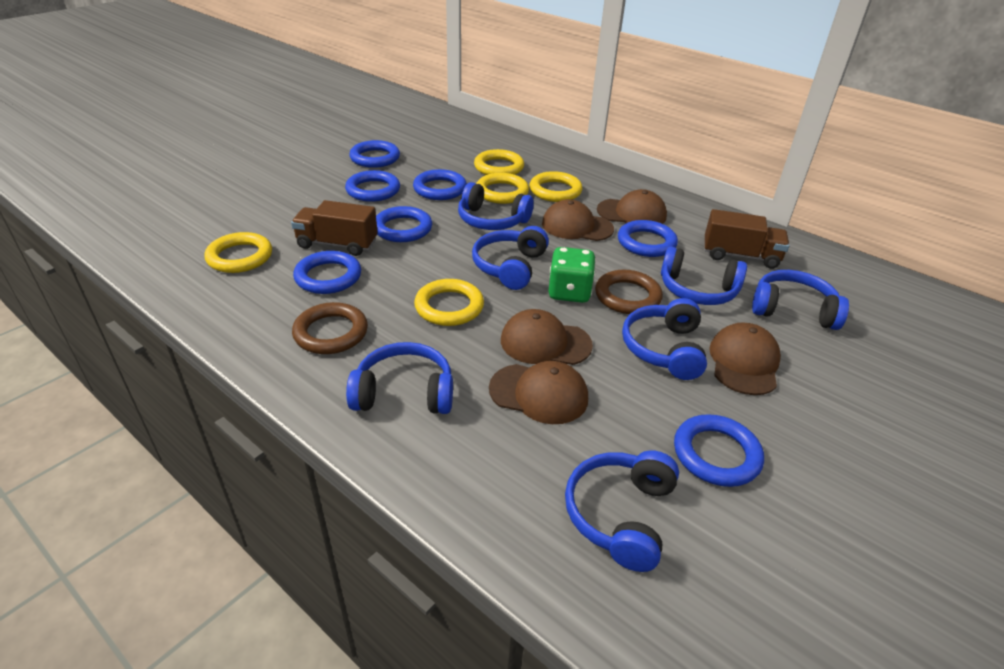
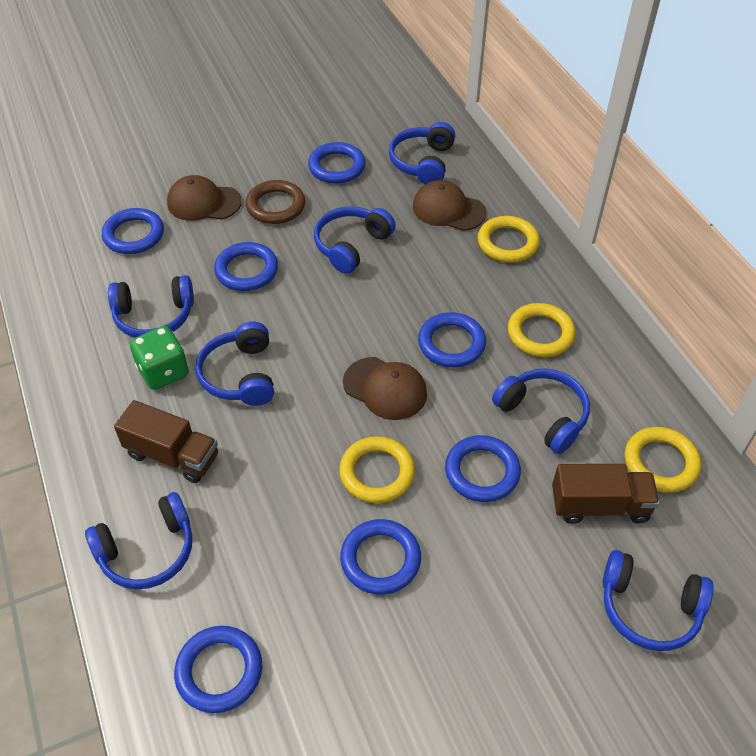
brown cap: 5 -> 3
brown ring: 2 -> 1
yellow ring: 5 -> 4

